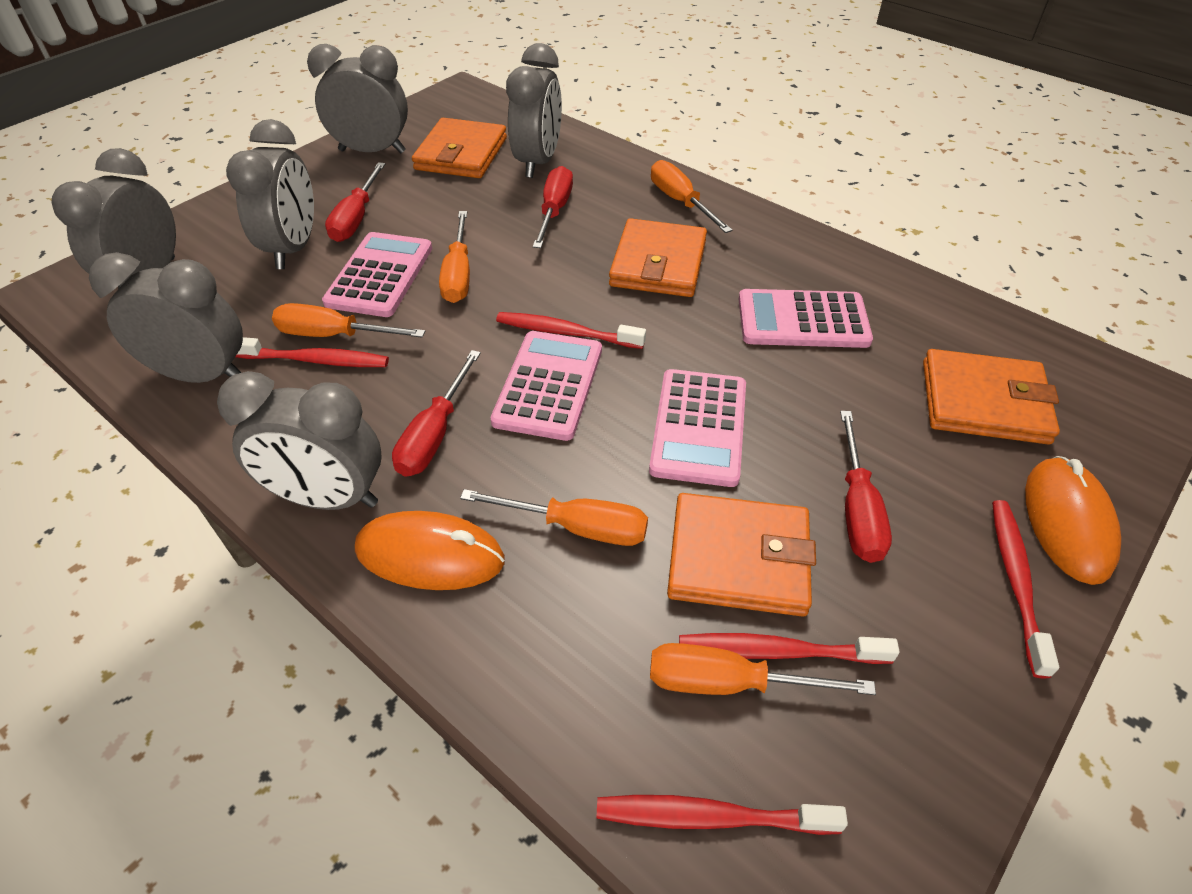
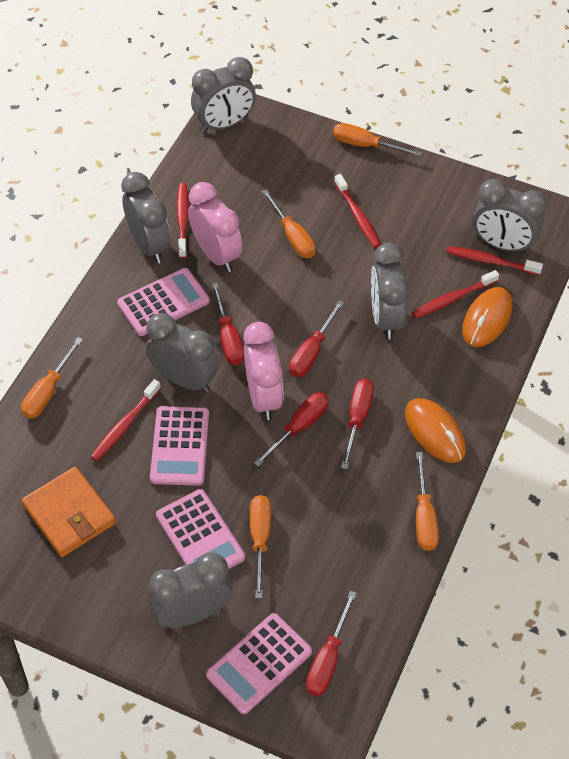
orange wallet: 4 -> 1
pink clock: 0 -> 2
red screwdriver: 4 -> 5

